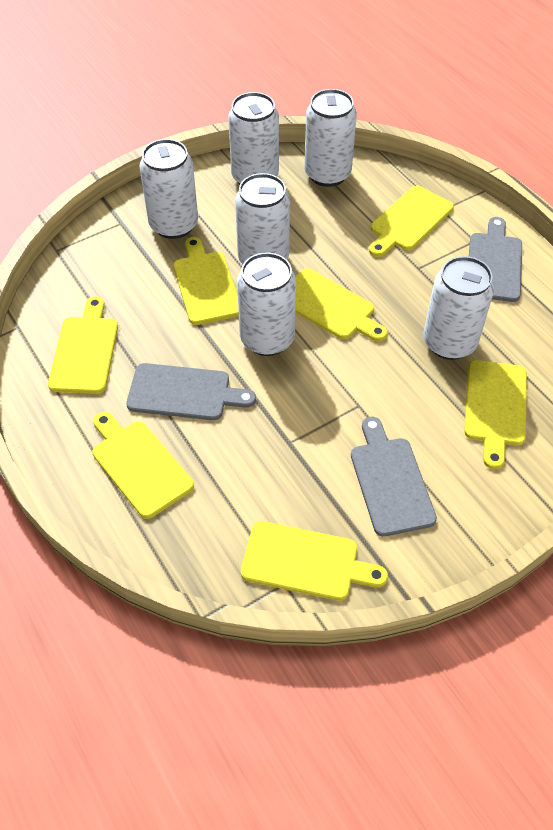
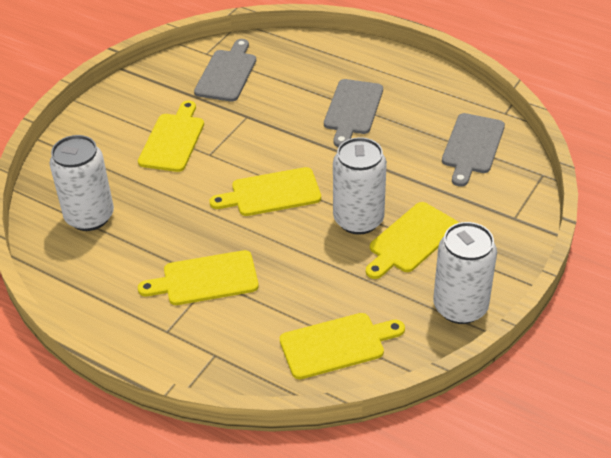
white can: 6 -> 3
yellow cutting board: 7 -> 5

